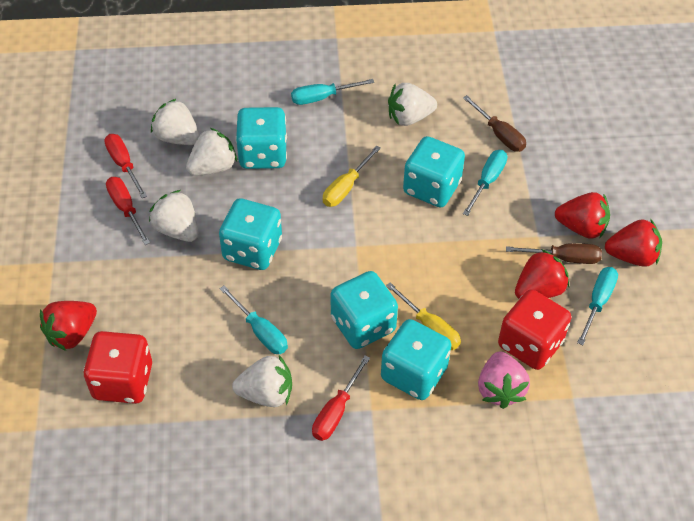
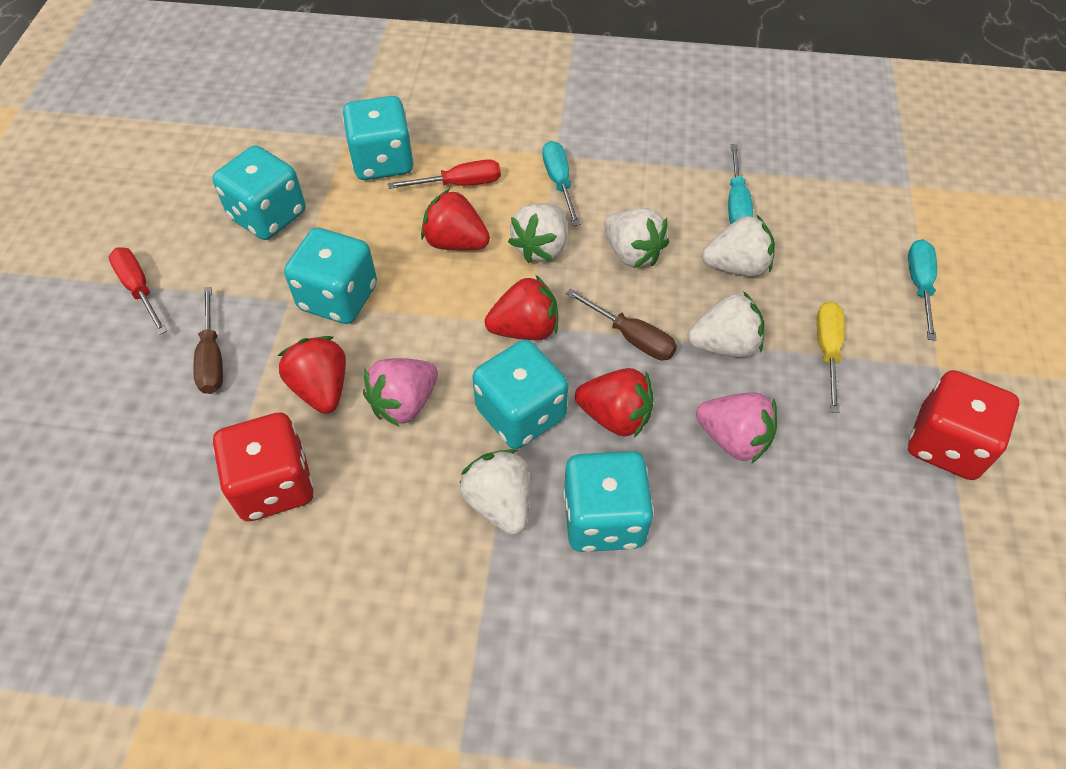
pink strawberry: 1 -> 2
red screwdriver: 3 -> 2
turquoise screwdriver: 4 -> 3
yellow screwdriver: 2 -> 1

